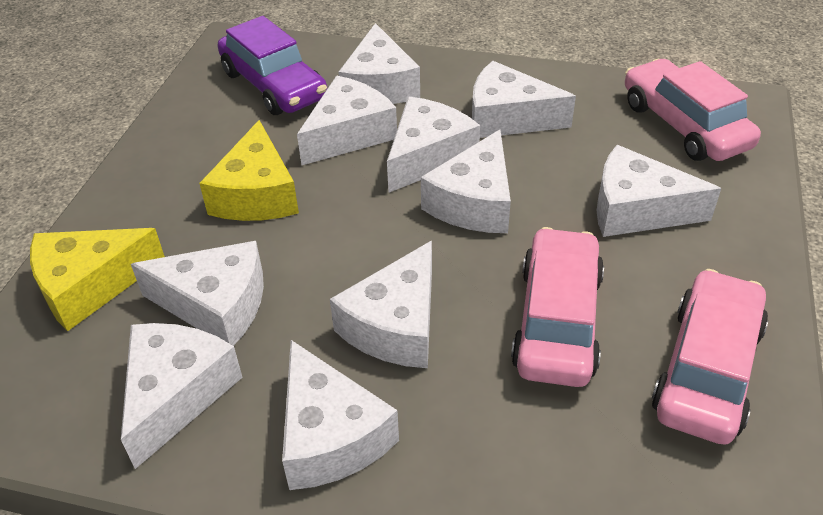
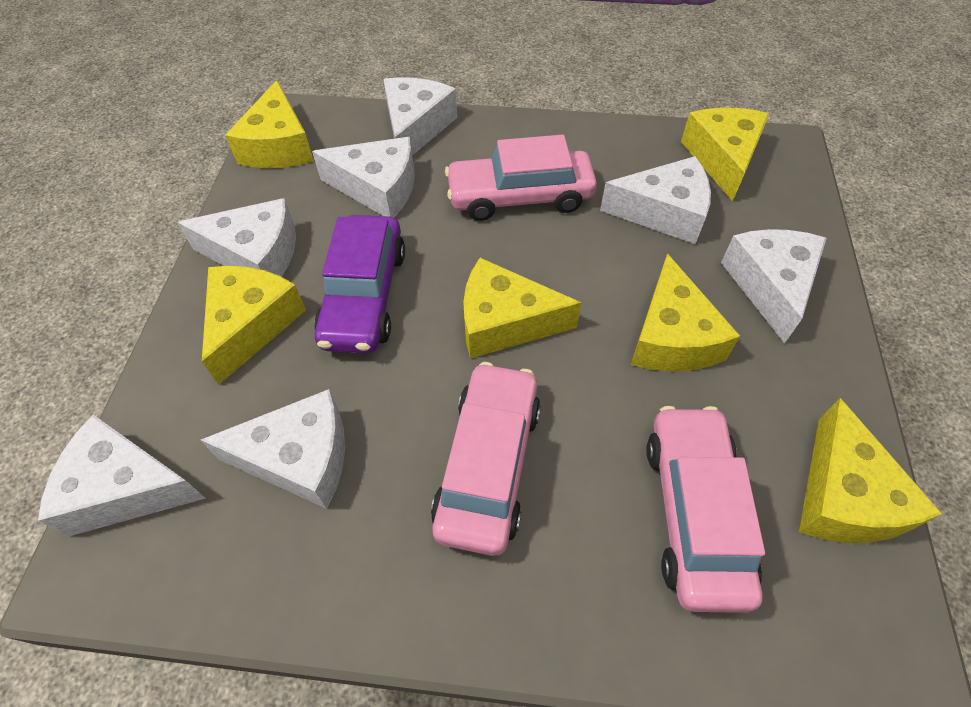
white cheese: 10 -> 7
yellow cheese: 2 -> 6

